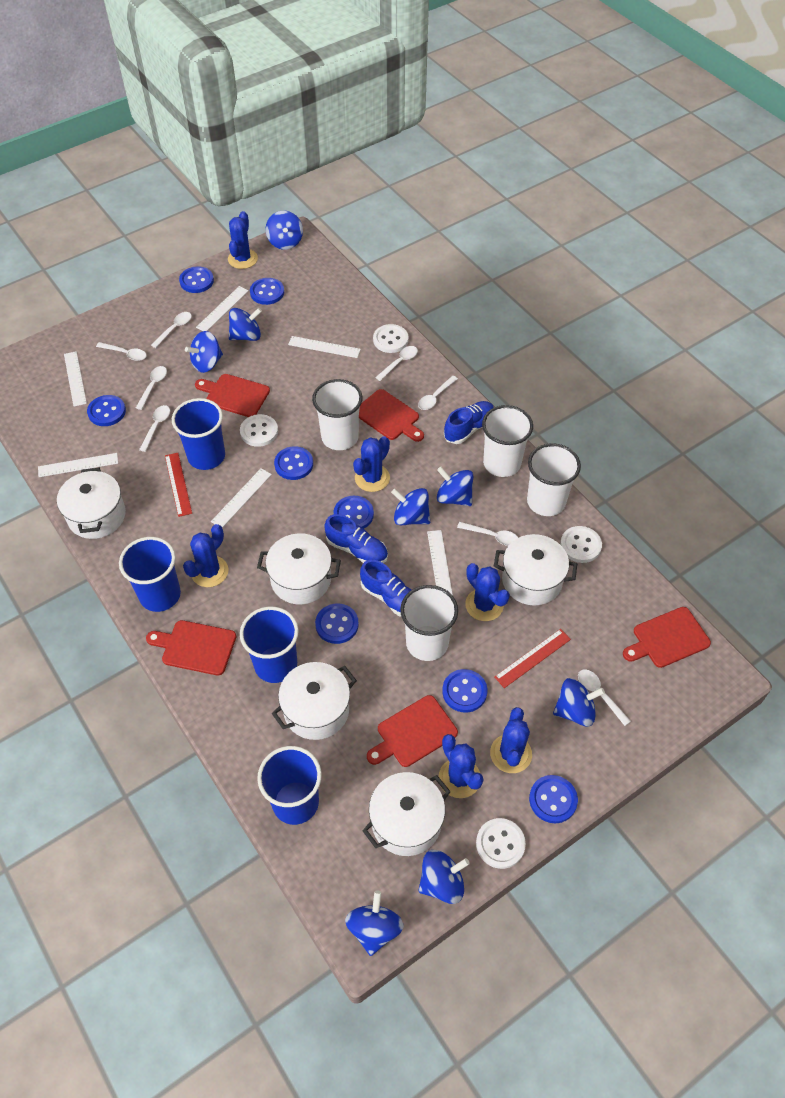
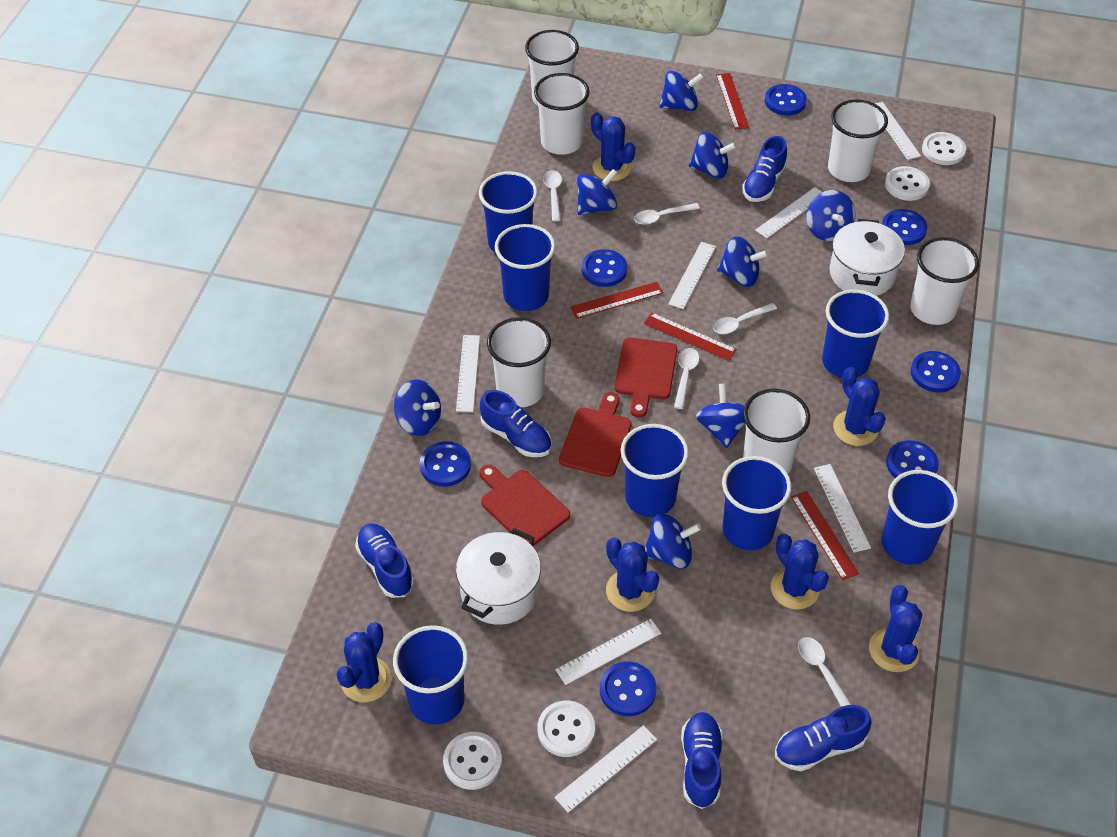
blue button: 8 -> 7
blue cup: 4 -> 7
blue shoe: 3 -> 5
red cutting board: 5 -> 3
red ruler: 2 -> 4
white cup: 4 -> 6
white pot: 5 -> 2
white ruler: 6 -> 7
white spoon: 8 -> 5

